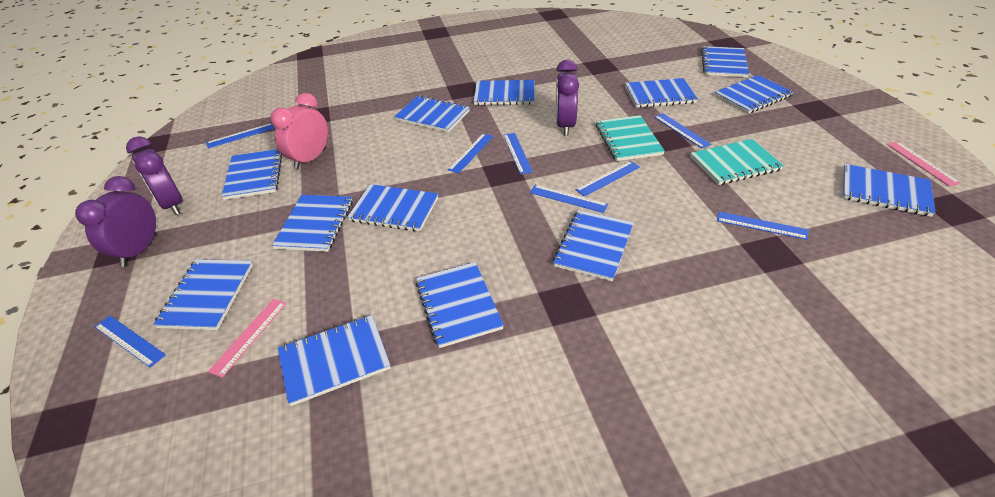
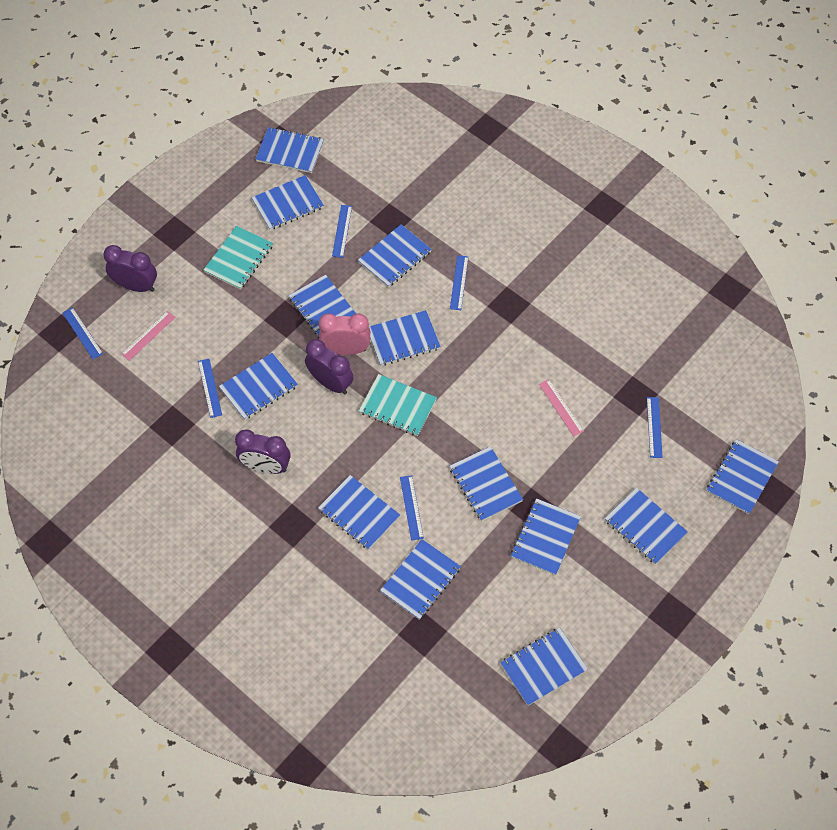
blue ruler: 8 -> 6

